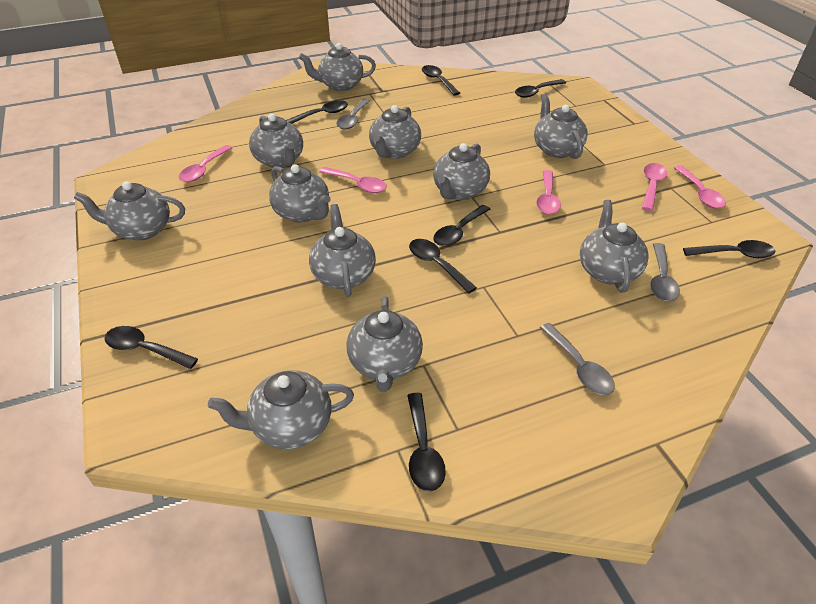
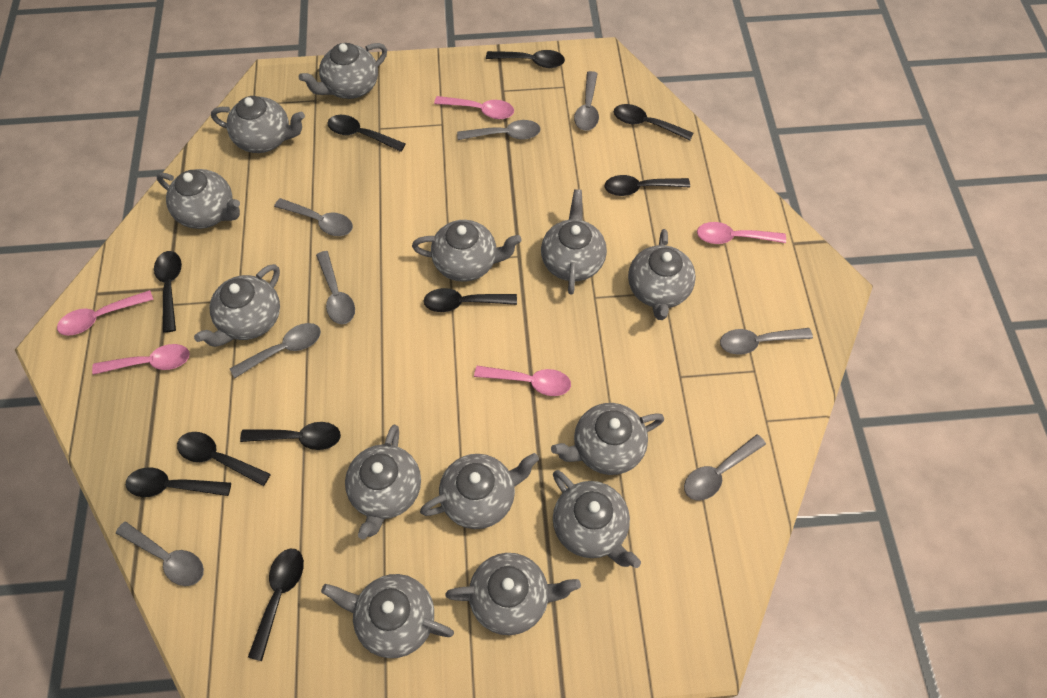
black spoon: 8 -> 10
grey spoon: 3 -> 8
grey teapot: 11 -> 13

